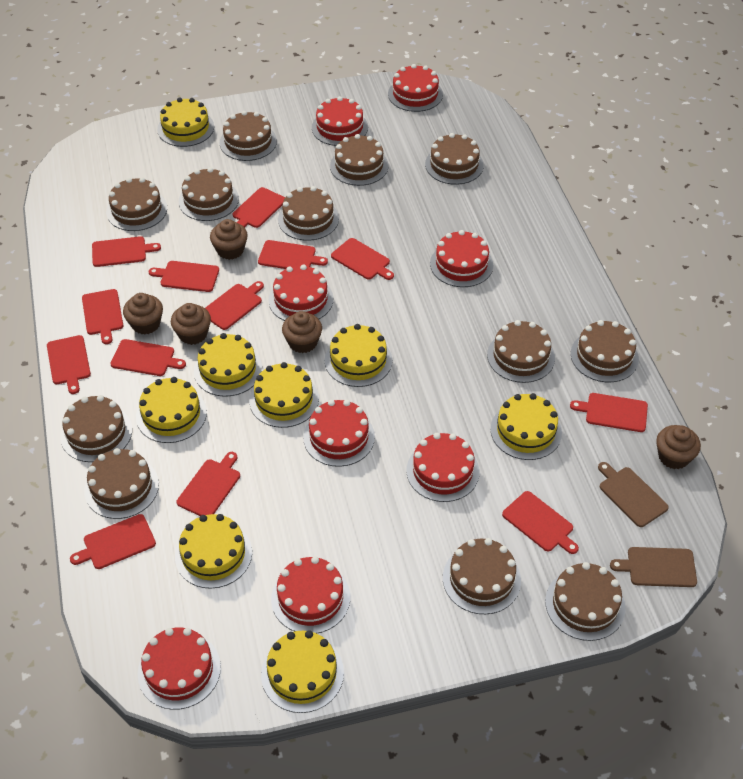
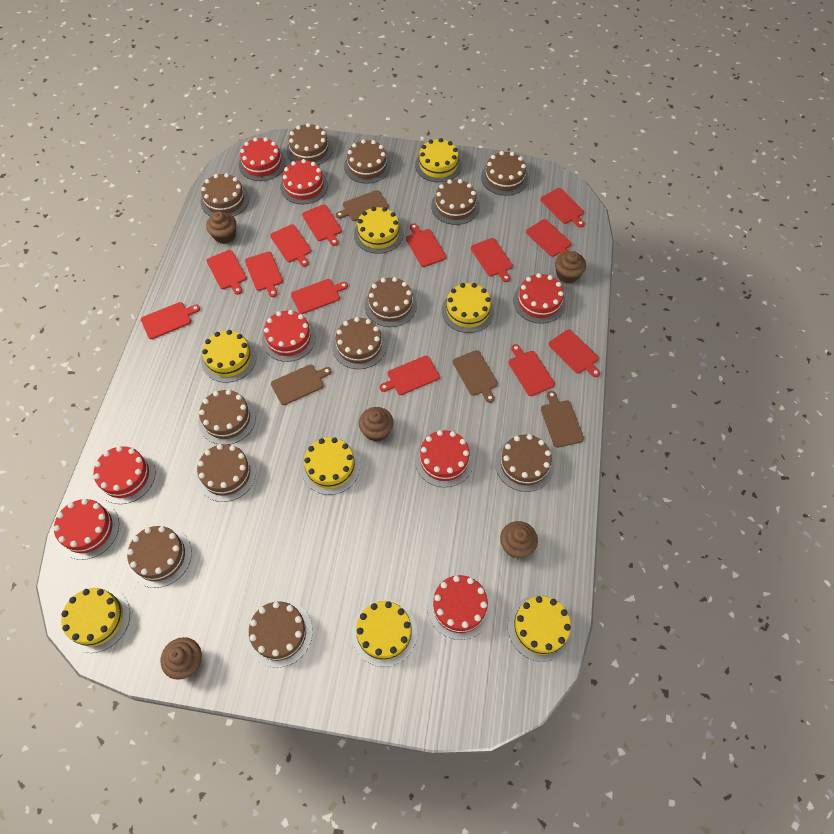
brown cutting board: 2 -> 4

